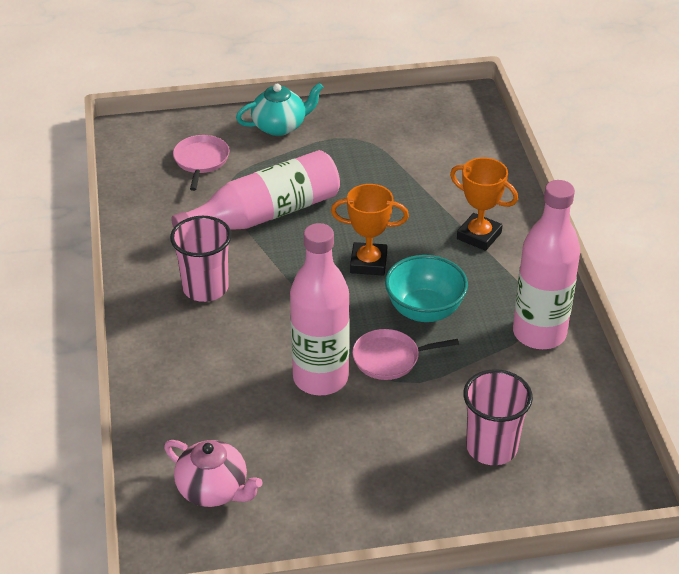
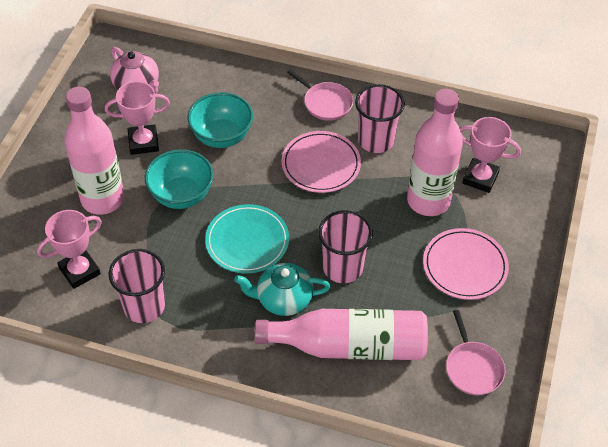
orange trophy: 2 -> 0
pink cup: 2 -> 3
pink plate: 0 -> 2
pink trophy: 0 -> 3
turquoise bowl: 1 -> 2
turquoise plate: 0 -> 1

